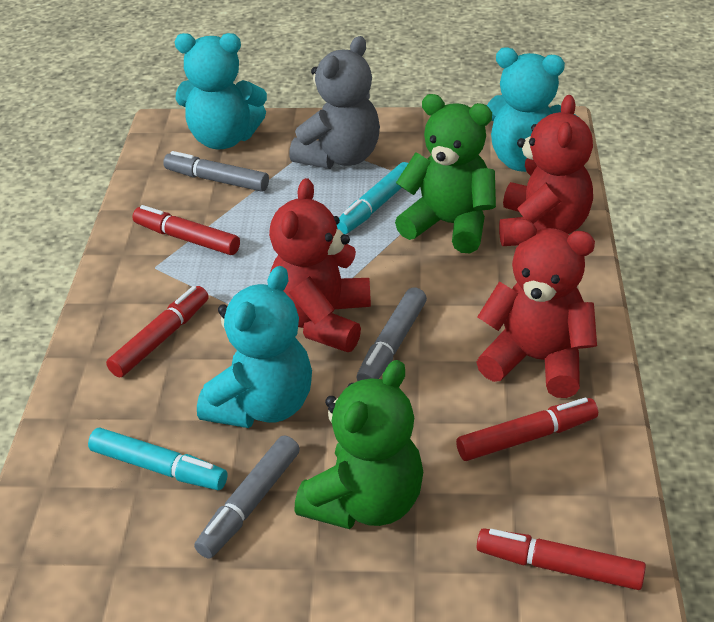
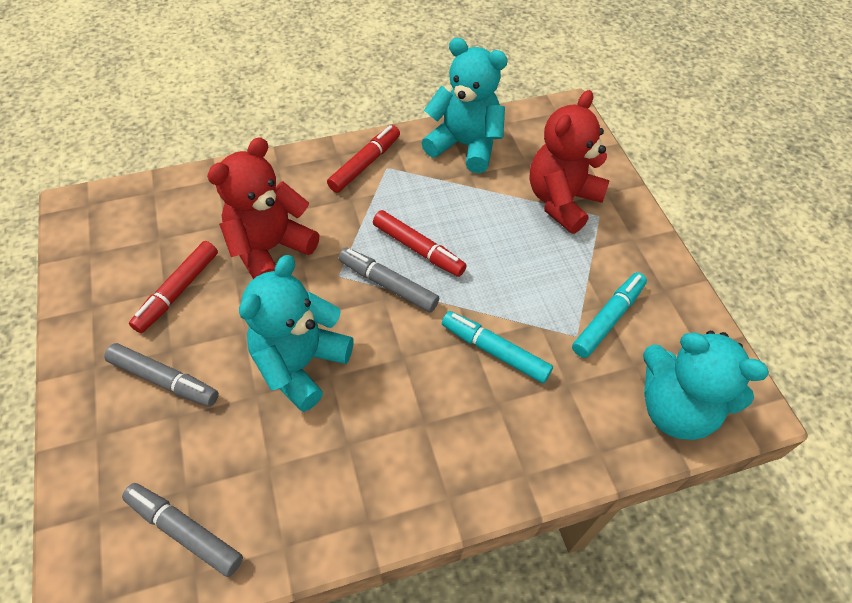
green teddy bear: 2 -> 0
grey teddy bear: 1 -> 0
red marker: 4 -> 3
red teddy bear: 3 -> 2

